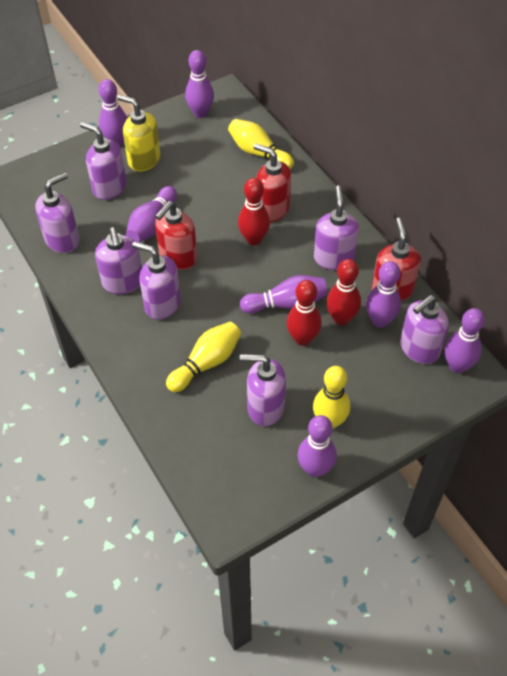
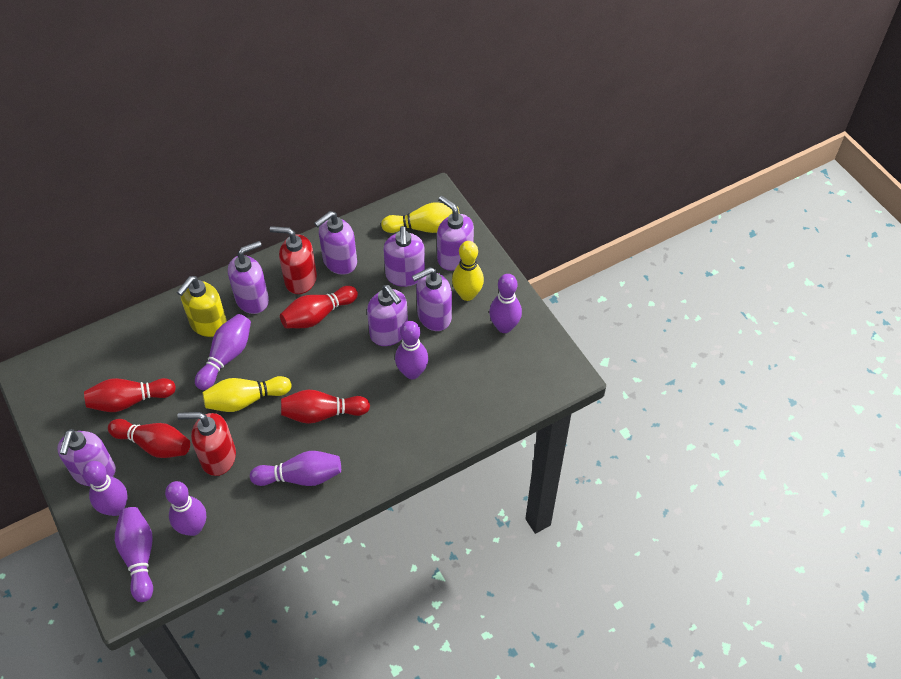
red bowling pin: 3 -> 4
red soap dispenser: 3 -> 2

